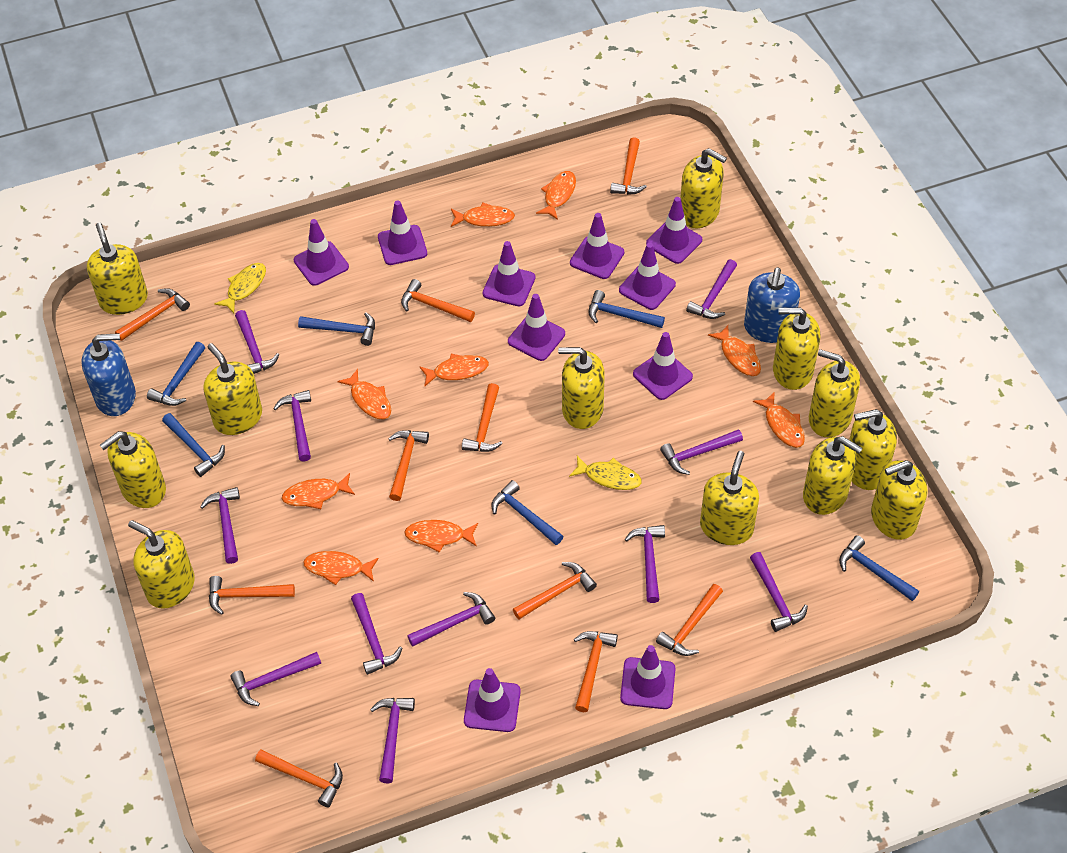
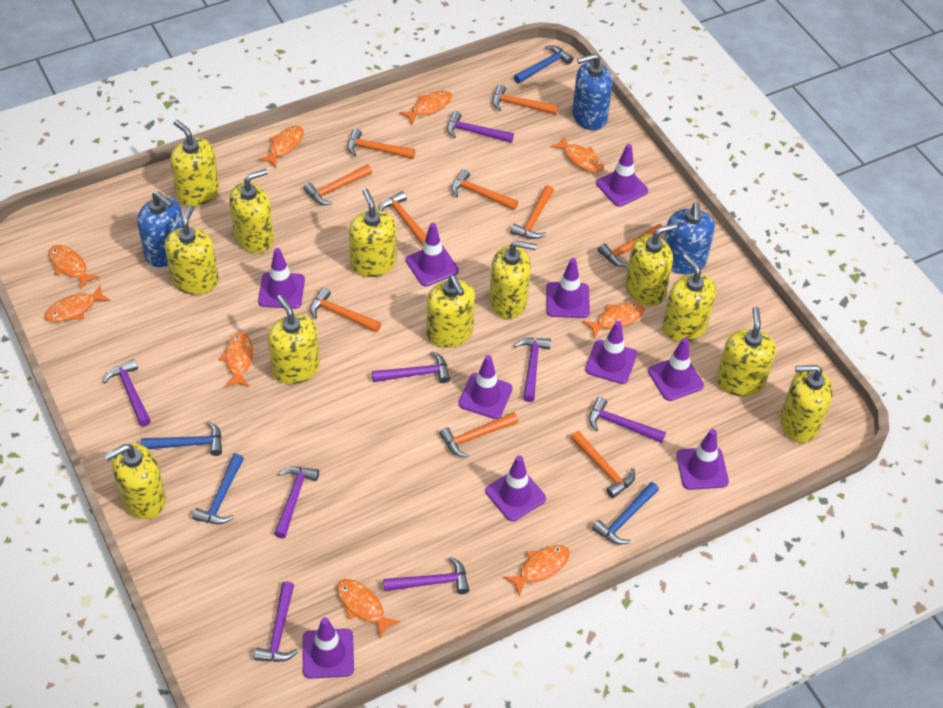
blue hammer: 6 -> 4
blue soap dispenser: 2 -> 3
purple hammer: 11 -> 8
yellow fish: 2 -> 0

